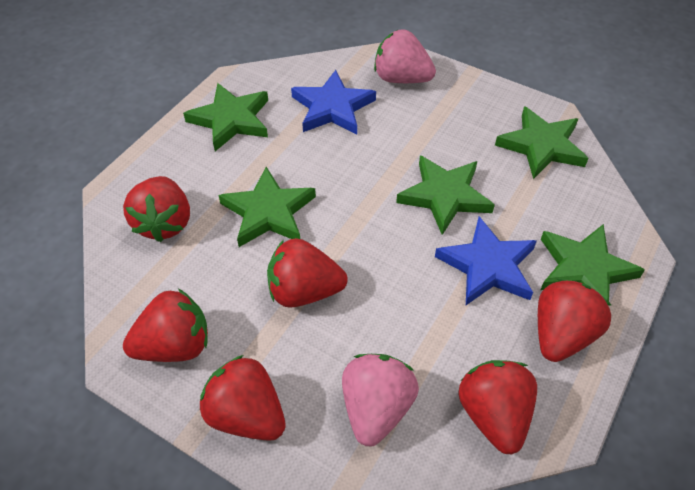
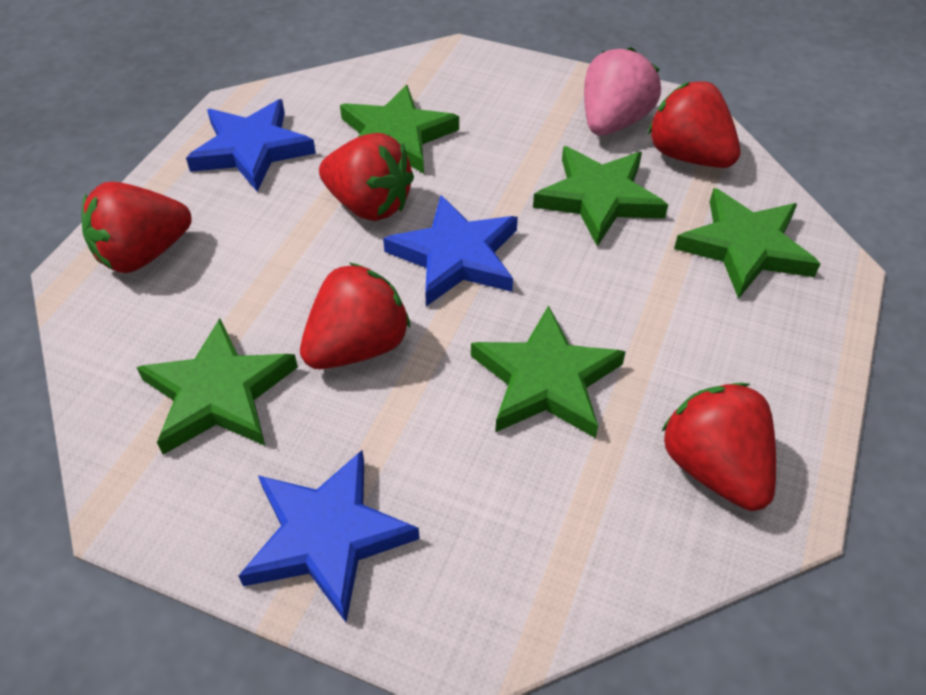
blue star: 2 -> 3
pink strawberry: 2 -> 1
red strawberry: 6 -> 5

